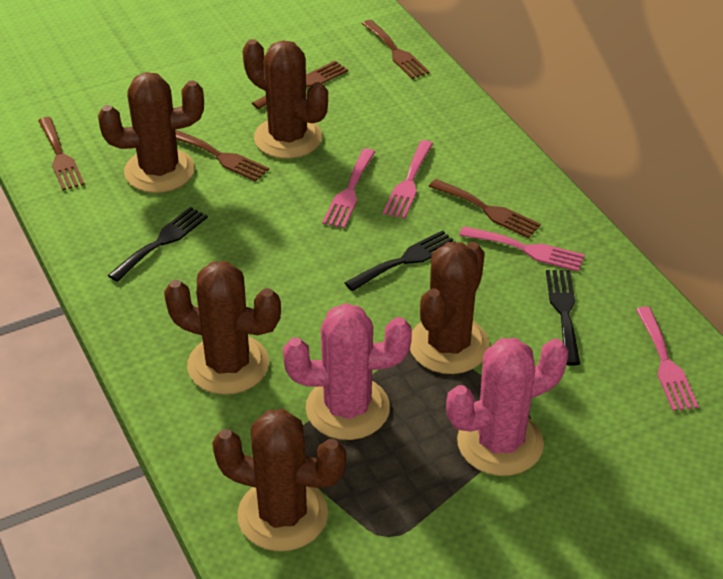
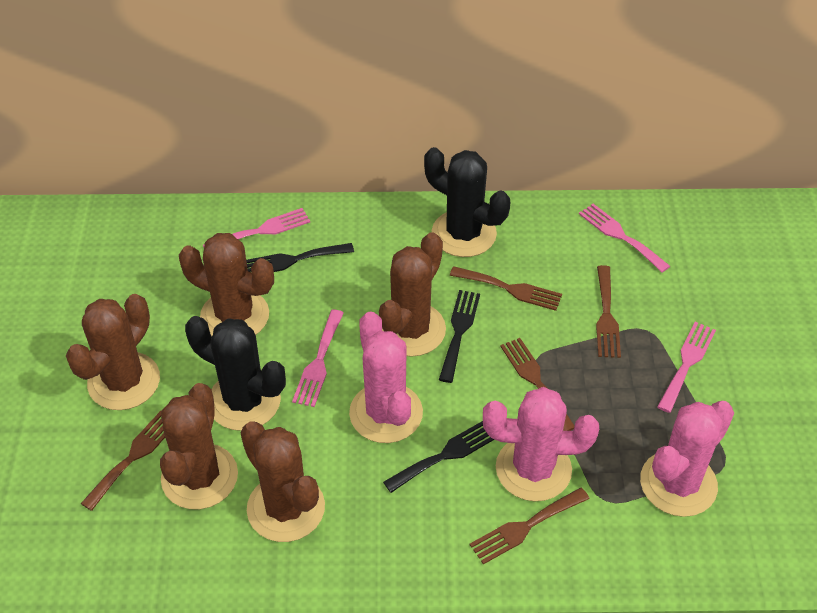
black cactus: 0 -> 2
pink cactus: 2 -> 3

